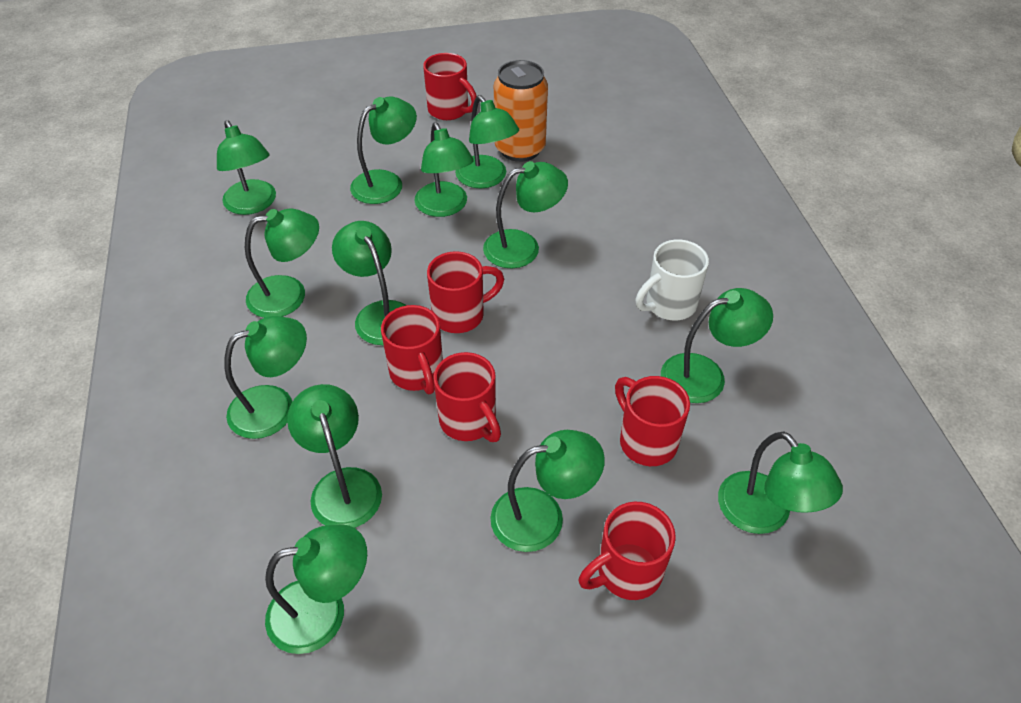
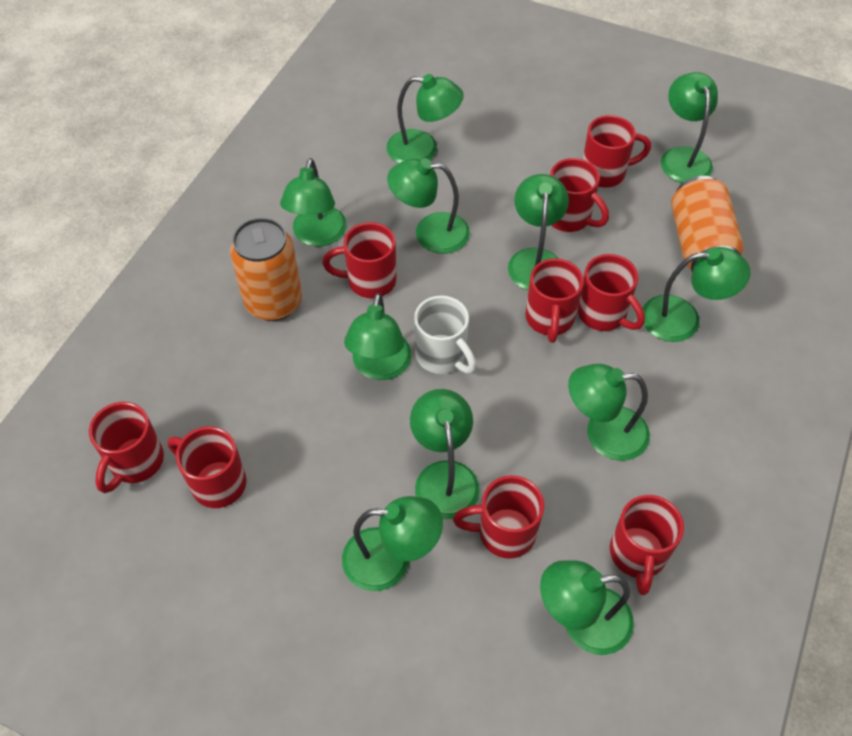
green lamp: 13 -> 11
orange can: 1 -> 2
red mug: 6 -> 9

